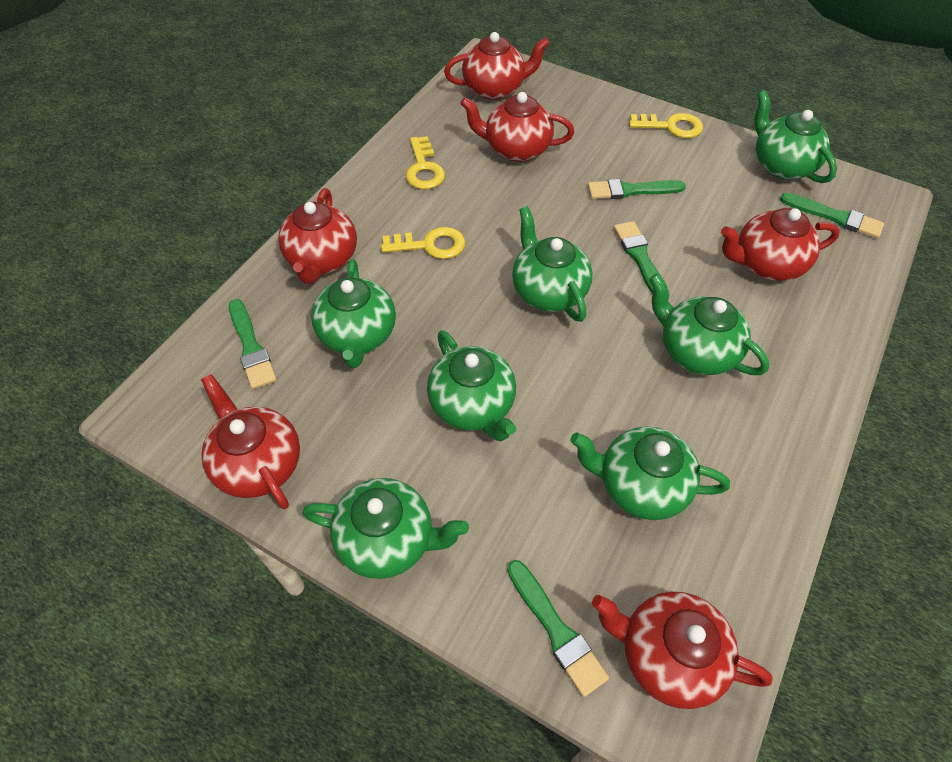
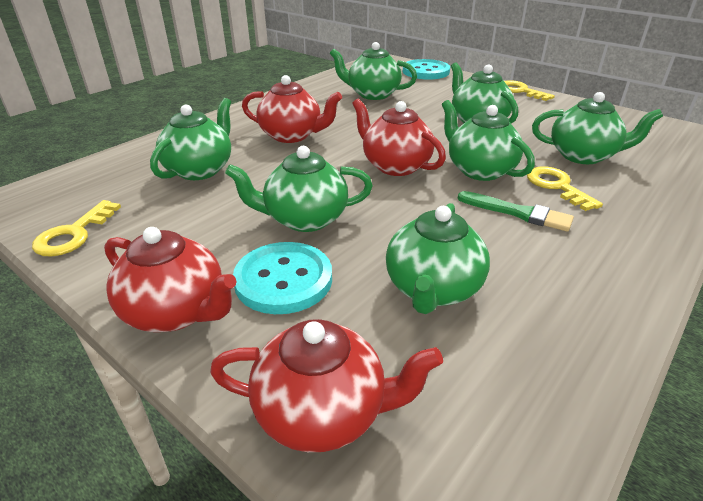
green brush: 5 -> 1
red teapot: 6 -> 4
turquoise button: 0 -> 2

